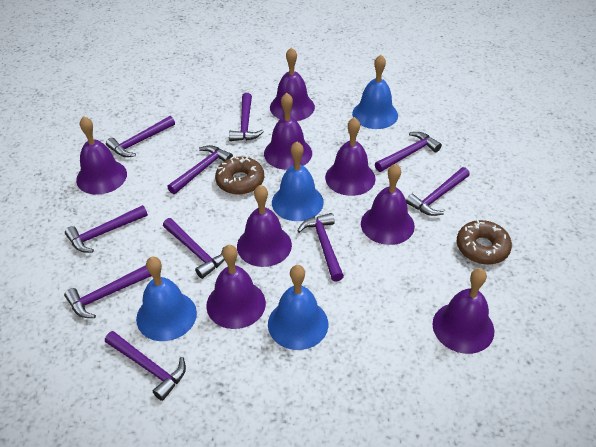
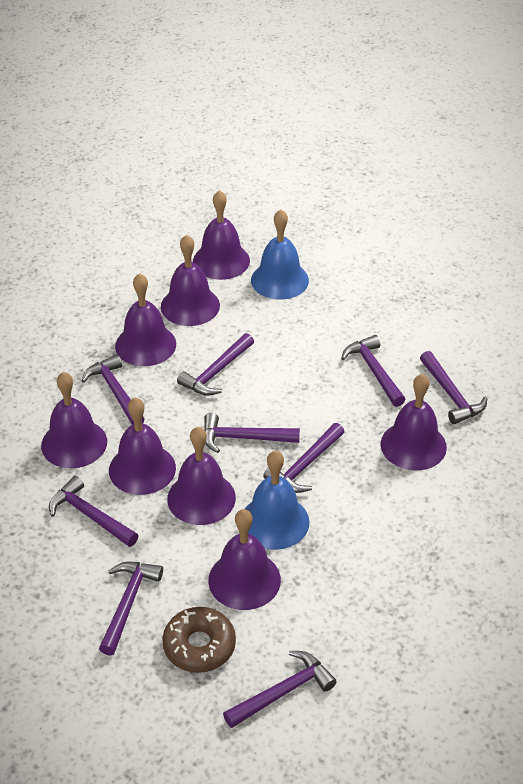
blue bell: 4 -> 2
brown donut: 2 -> 1
purple hammer: 10 -> 9

